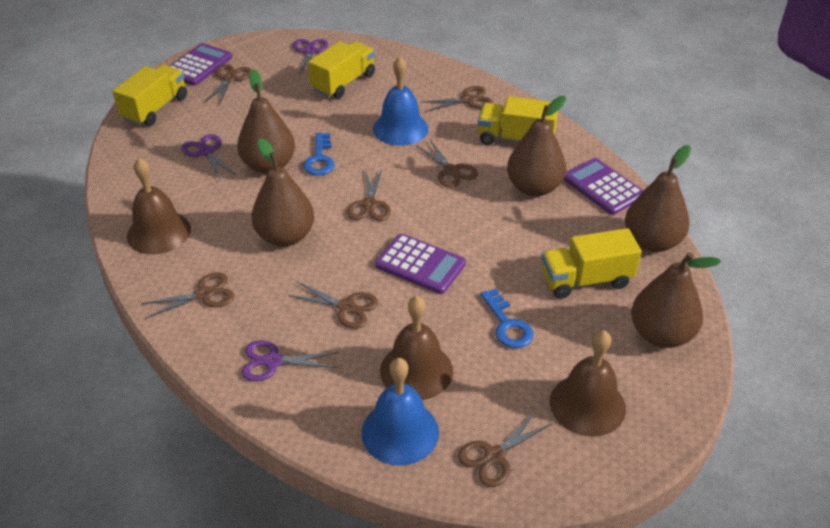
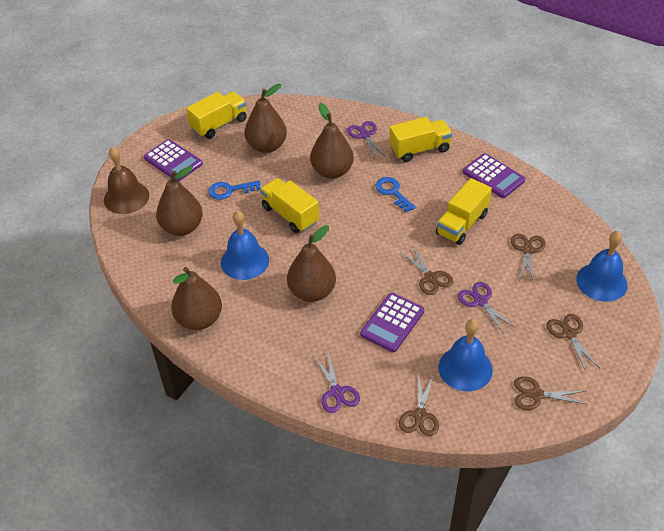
blue bell: 2 -> 3
brown bell: 3 -> 1
brown scissors: 7 -> 5

